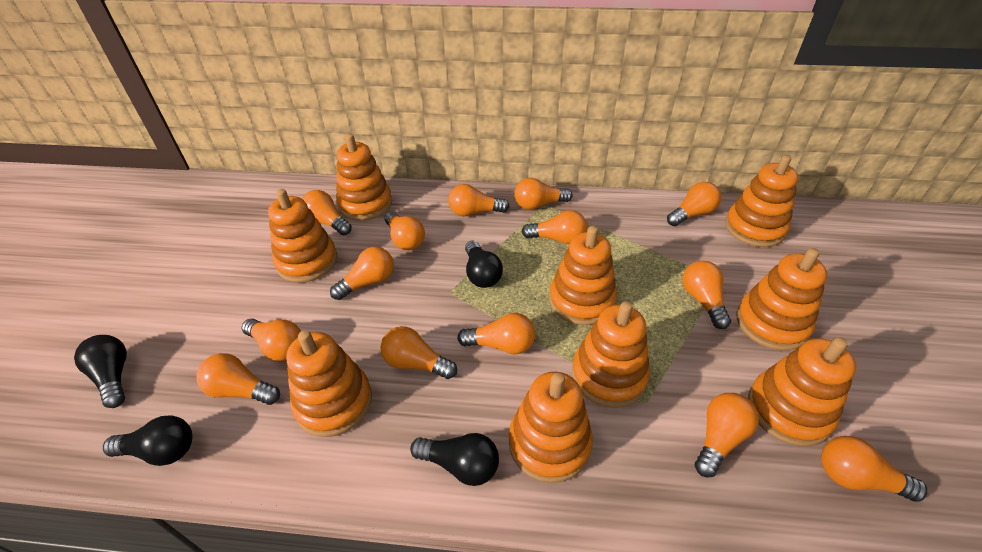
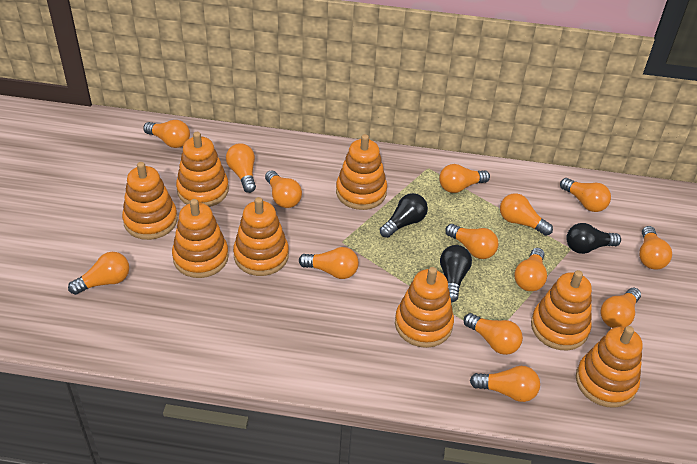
black light bulb: 4 -> 3
orange stacking toy: 9 -> 8

